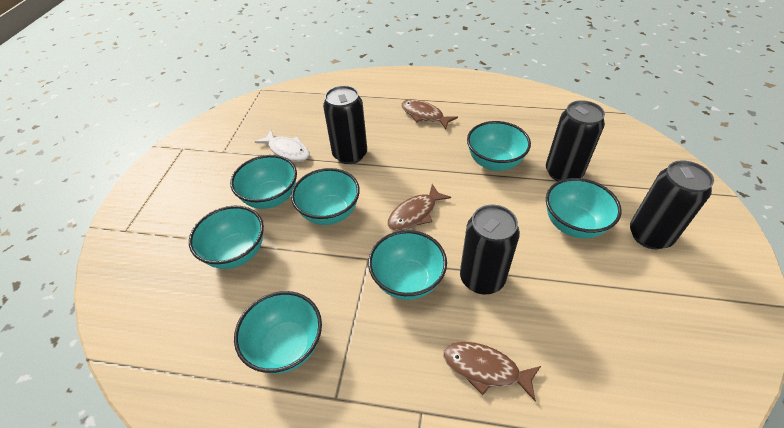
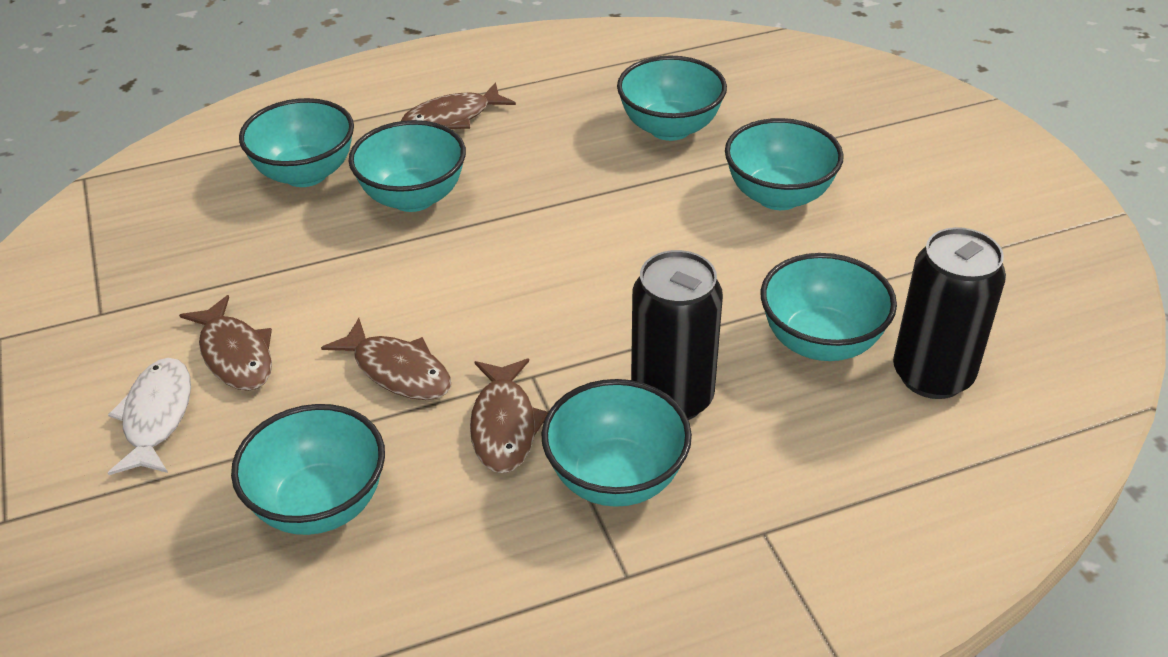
black can: 4 -> 2
brown fish: 3 -> 4

